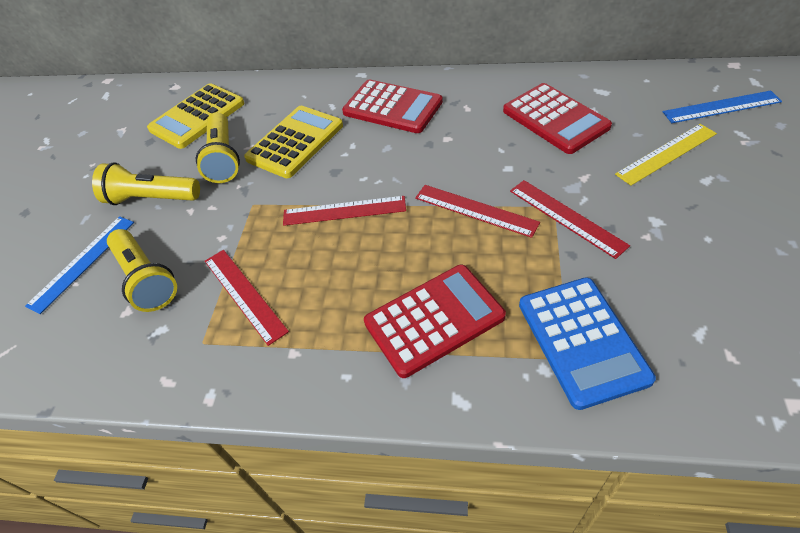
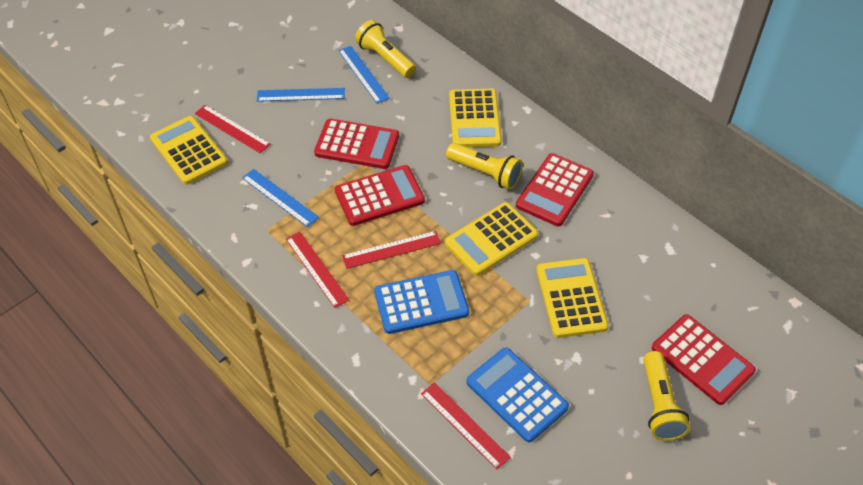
blue calculator: 1 -> 2
blue ruler: 2 -> 3
red calculator: 3 -> 4
yellow calculator: 2 -> 4
yellow ruler: 1 -> 0

